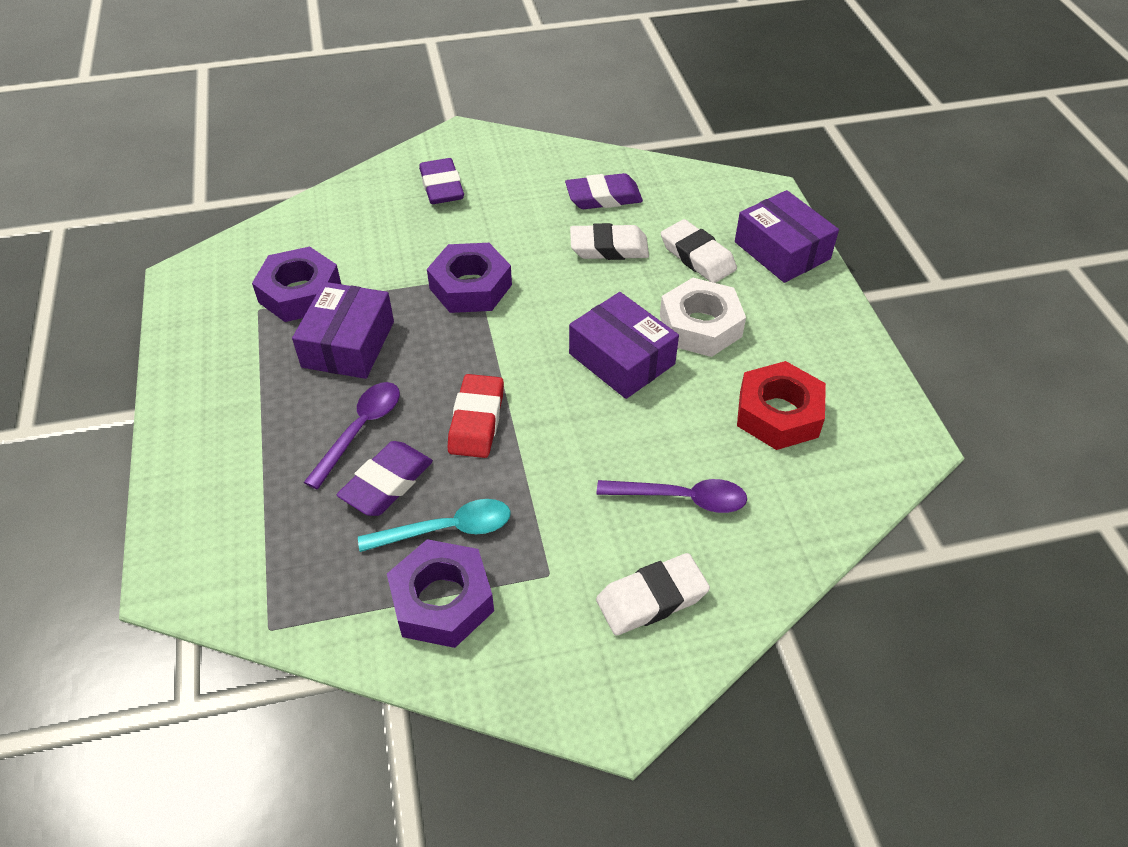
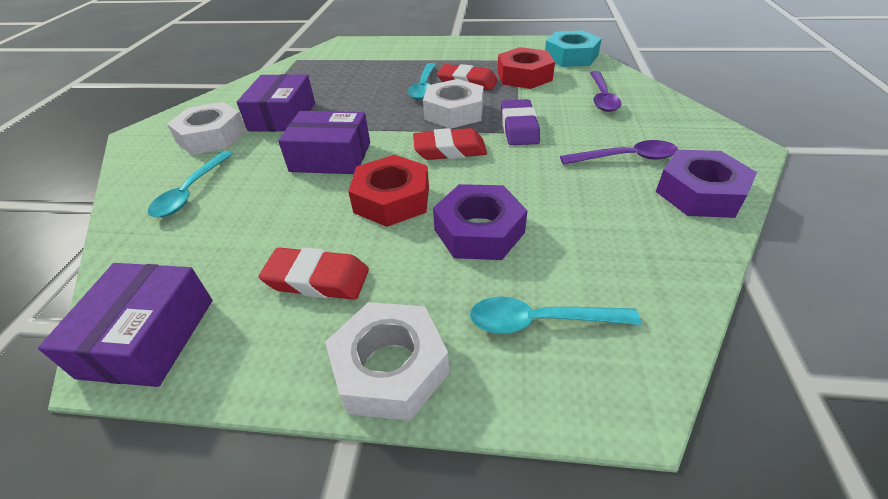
purple eraser: 3 -> 1
purple nut: 3 -> 2
red eraser: 1 -> 3
red nut: 1 -> 2
turquoise nut: 0 -> 1
turquoise spoon: 1 -> 3
white eraser: 3 -> 0
white nut: 1 -> 3

